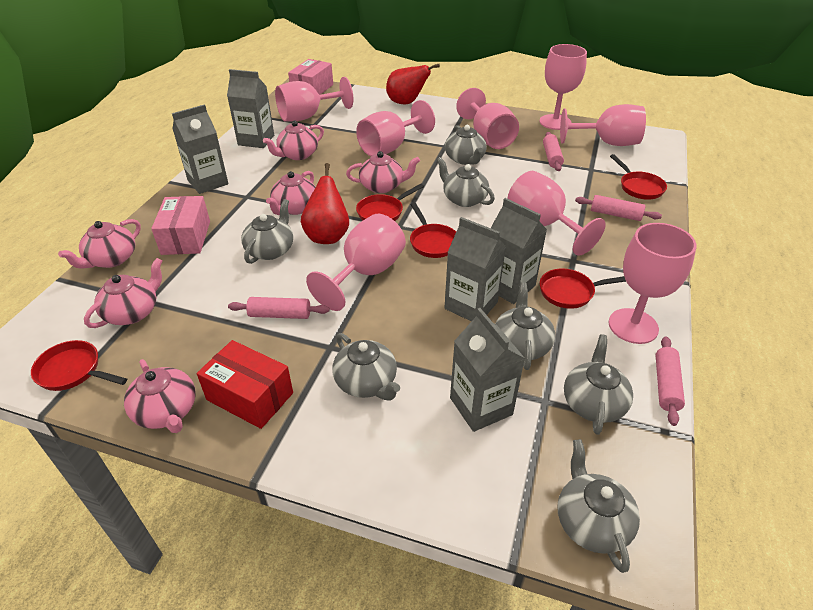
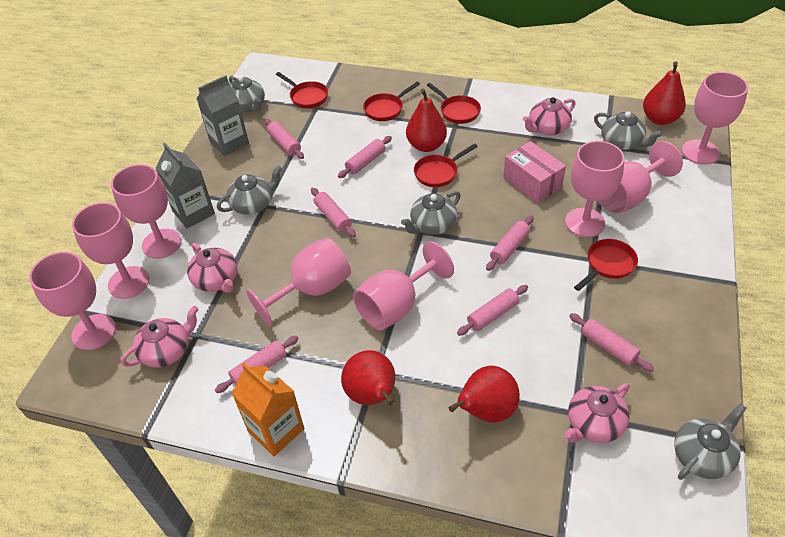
grey carton: 5 -> 2
grey teapot: 7 -> 5
orange carton: 0 -> 1
pink box: 2 -> 1
pink rolling pin: 4 -> 7
pink teapot: 6 -> 4
red box: 1 -> 0
red pear: 2 -> 4

